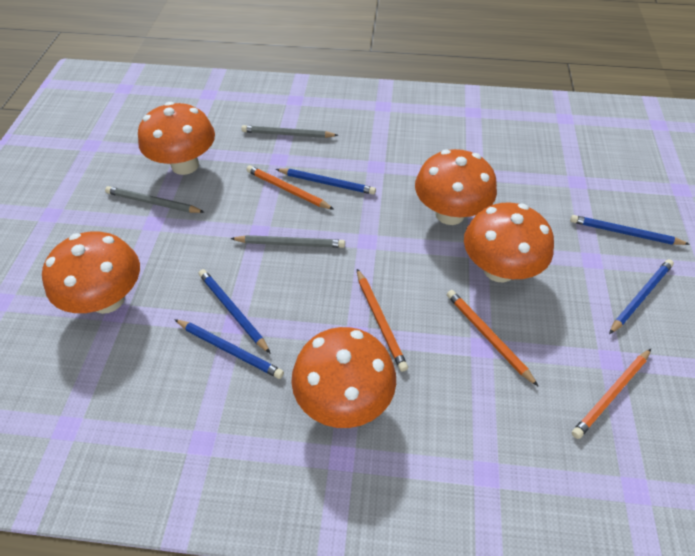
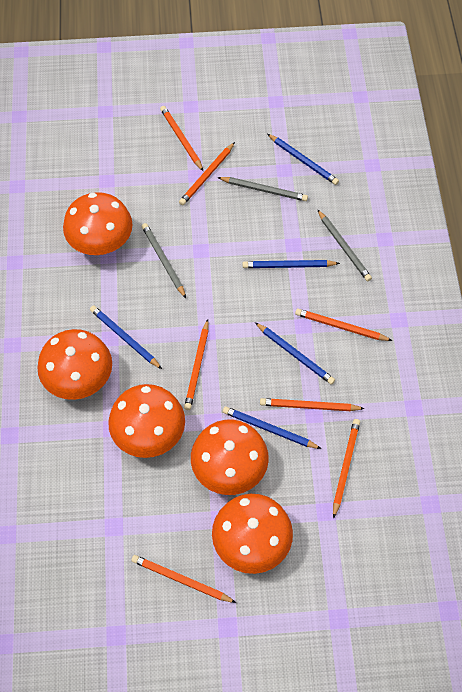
orange pencil: 4 -> 7

